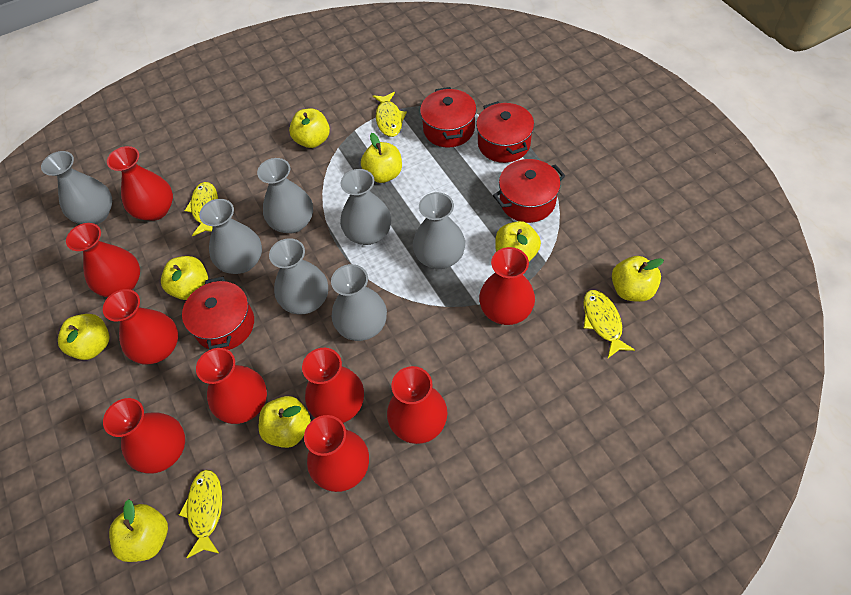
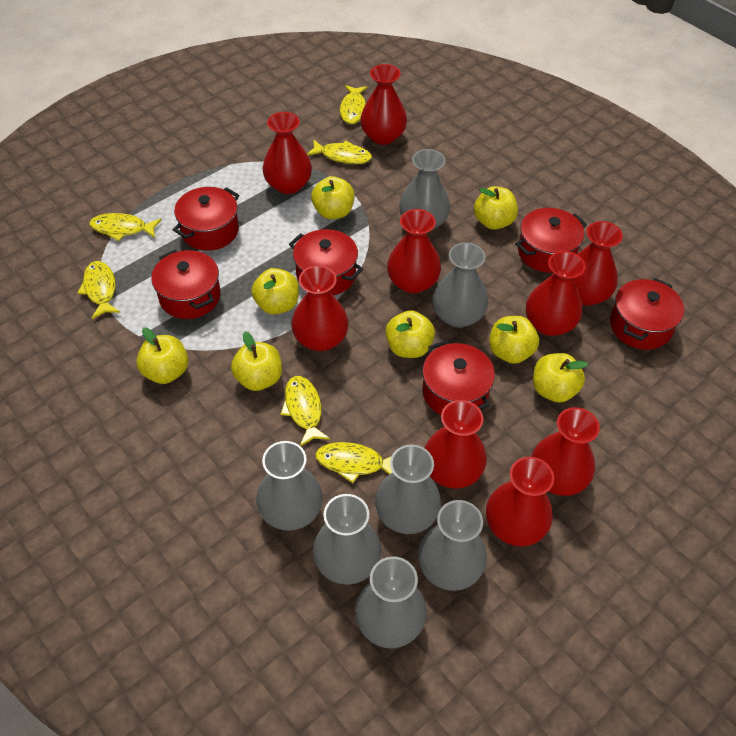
red pot: 4 -> 6
yellow fish: 4 -> 6

